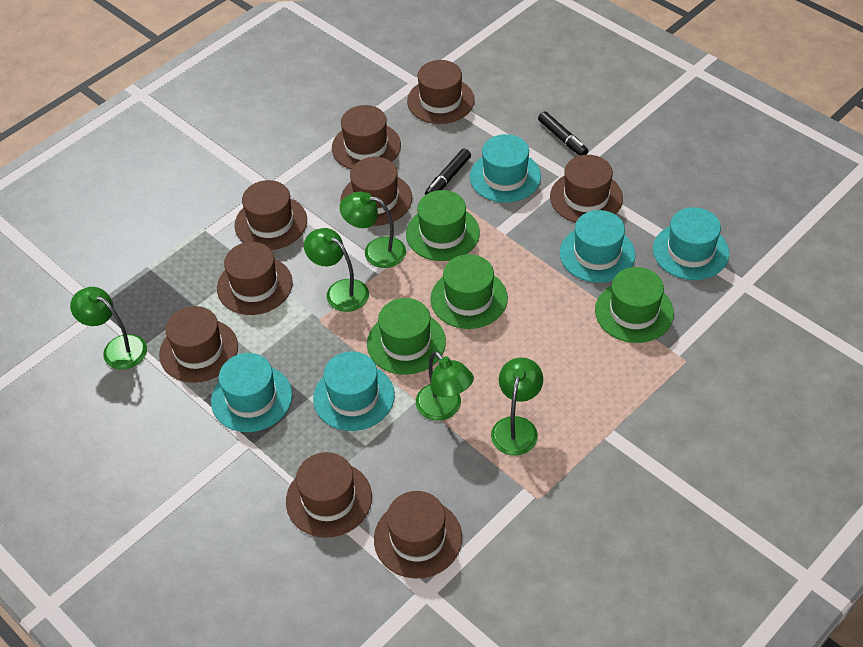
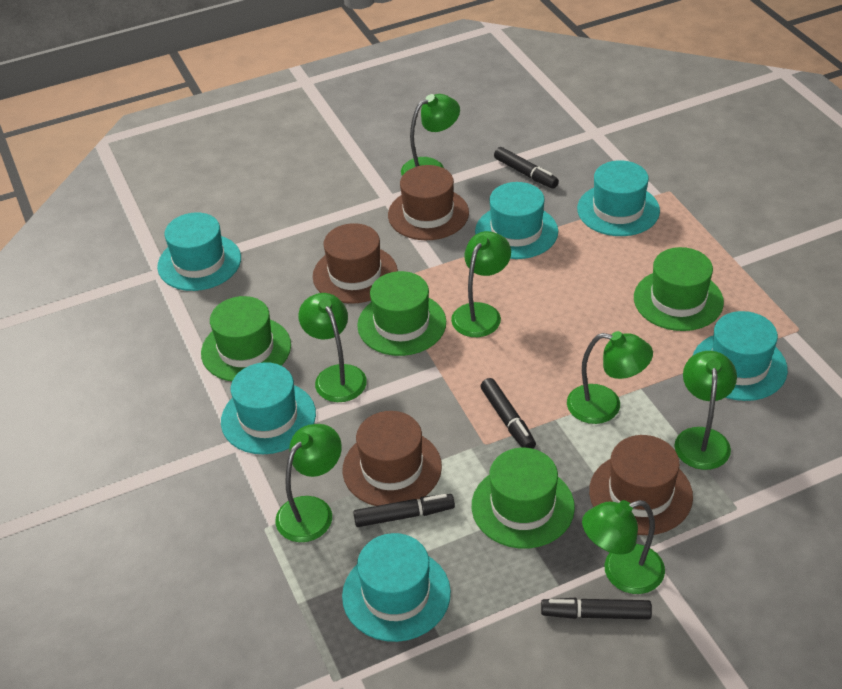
black marker: 2 -> 4
brown hat: 9 -> 4
green lamp: 5 -> 7
turquoise hat: 5 -> 6

